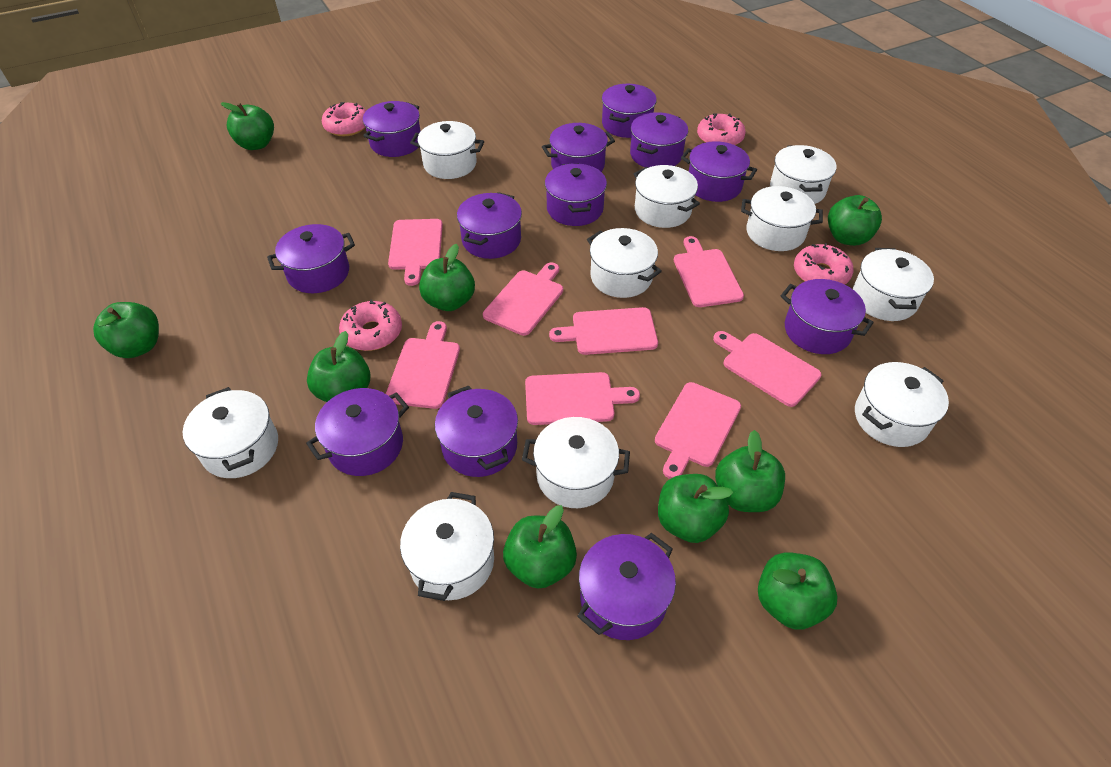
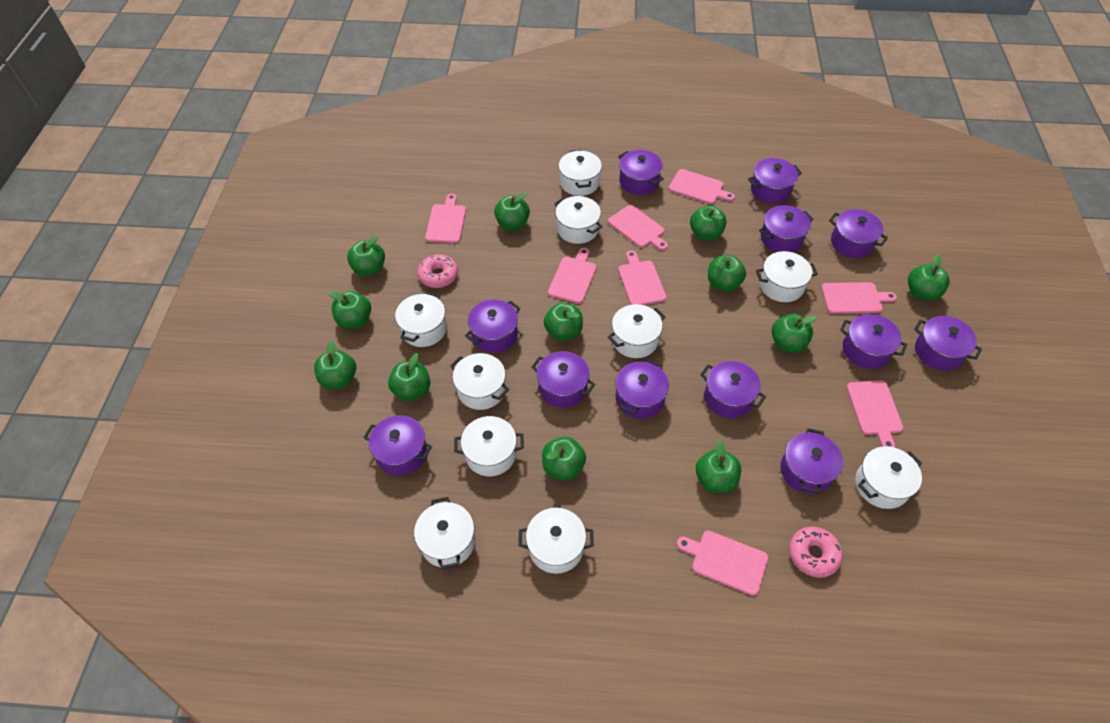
green apple: 9 -> 12
pink donut: 4 -> 2

